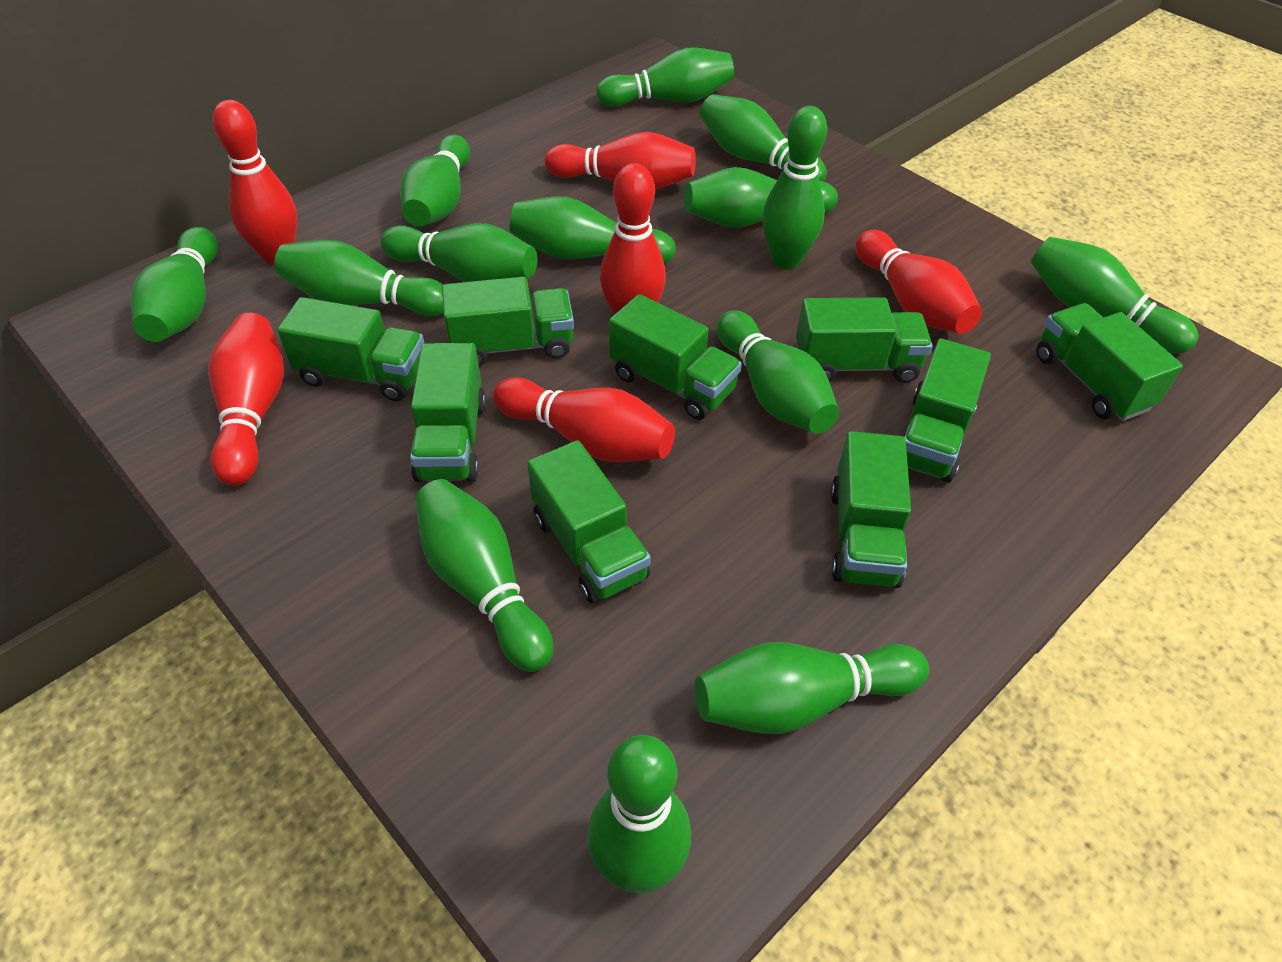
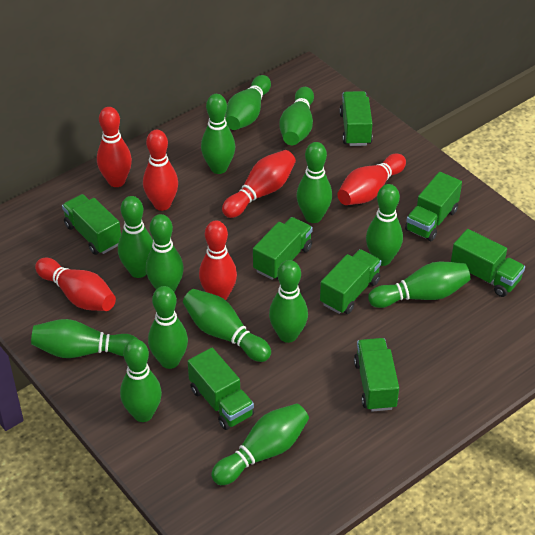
green truck: 9 -> 8

